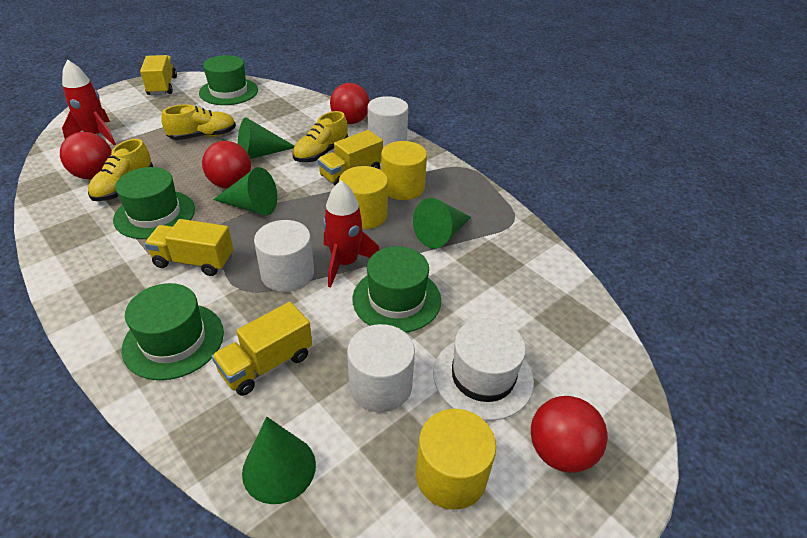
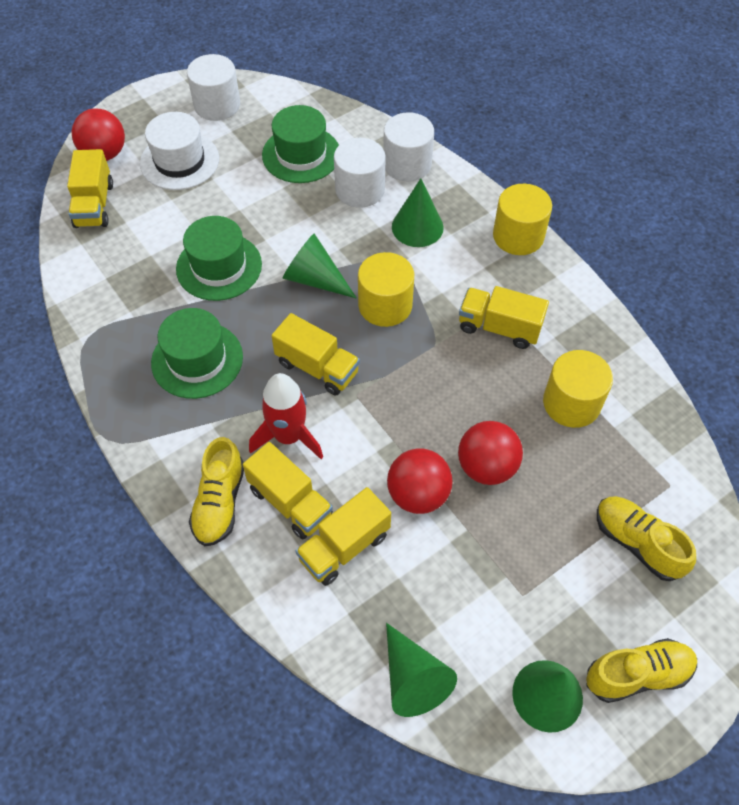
green hat: 4 -> 3
red ball: 4 -> 3
red rocket: 2 -> 1
yellow truck: 4 -> 5

